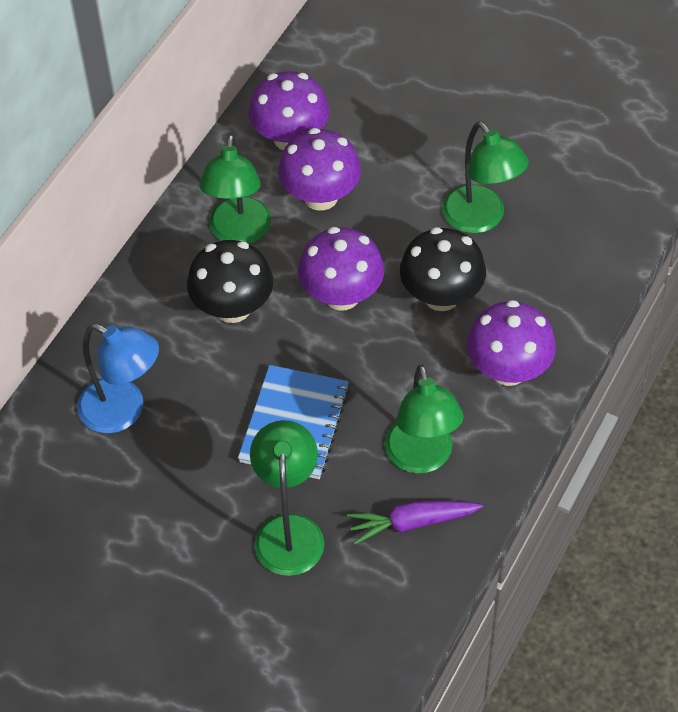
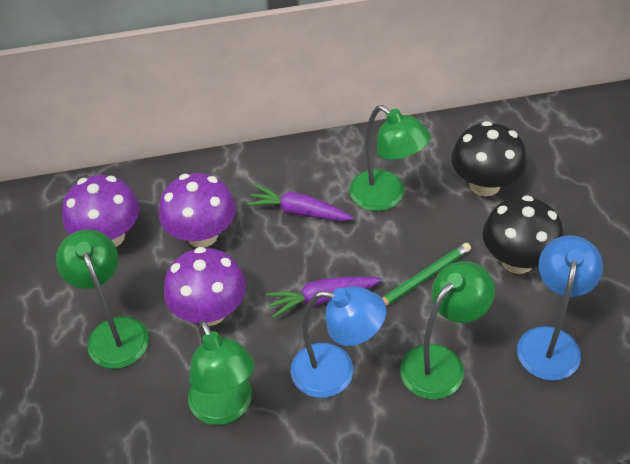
blue lamp: 1 -> 2
blue notebook: 1 -> 0
green pencil: 0 -> 1
purple carrot: 1 -> 2
purple mushroom: 4 -> 3

